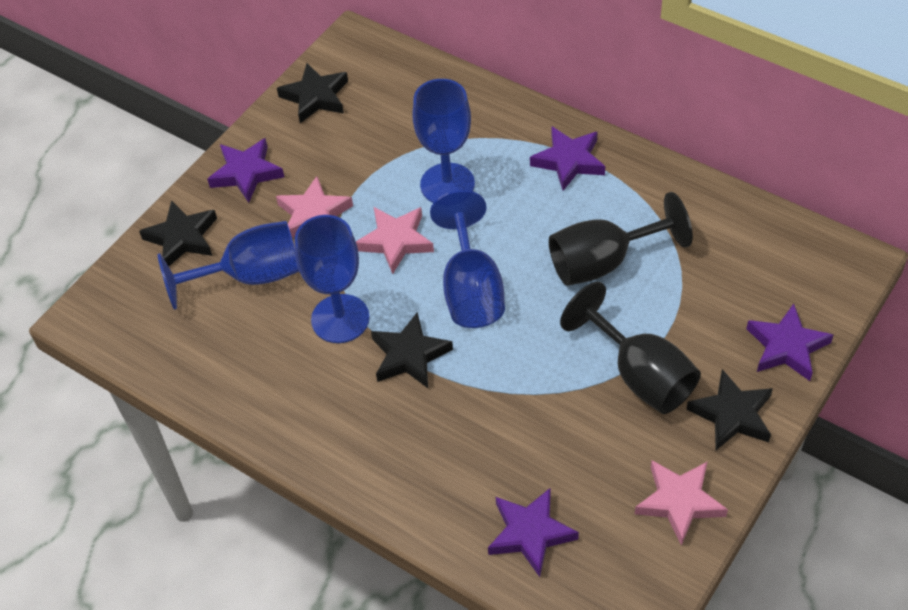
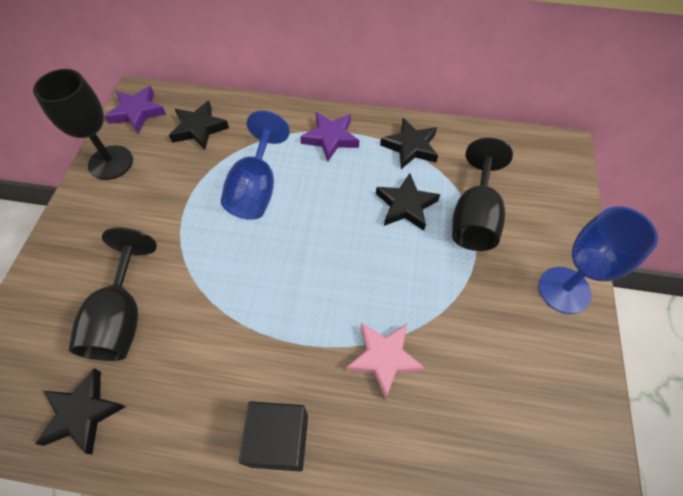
black cube: 0 -> 1
black goblet: 2 -> 3
blue goblet: 4 -> 2
pink star: 3 -> 1
purple star: 4 -> 2

